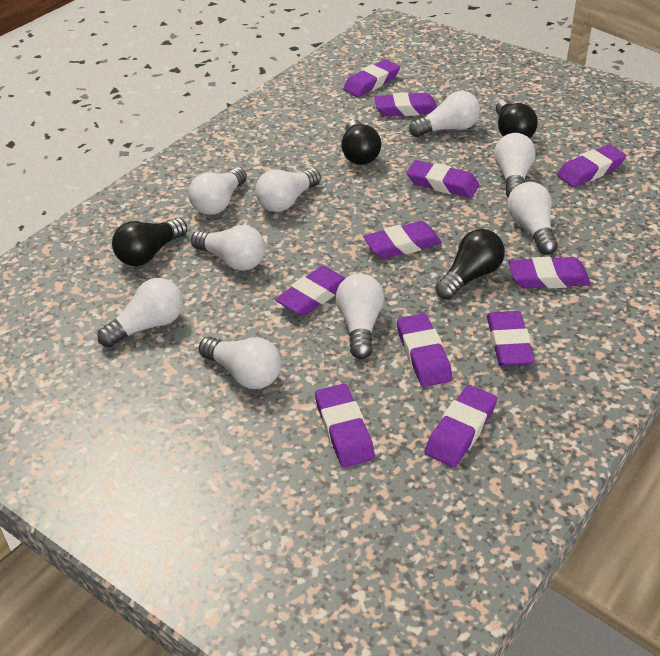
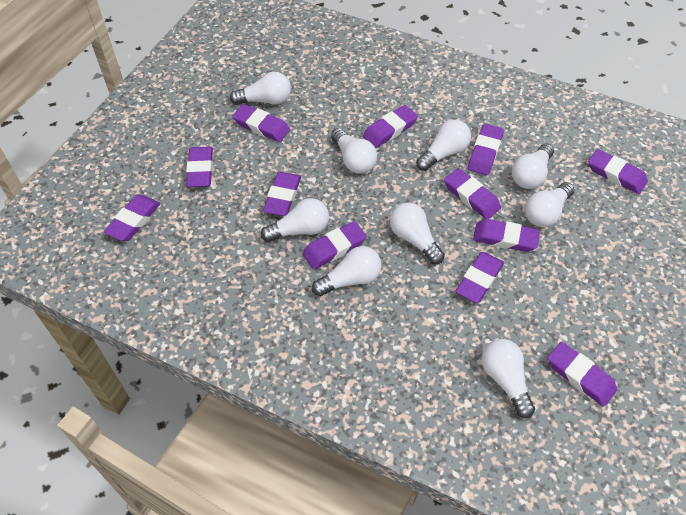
black light bulb: 4 -> 0
purple eraser: 11 -> 12

